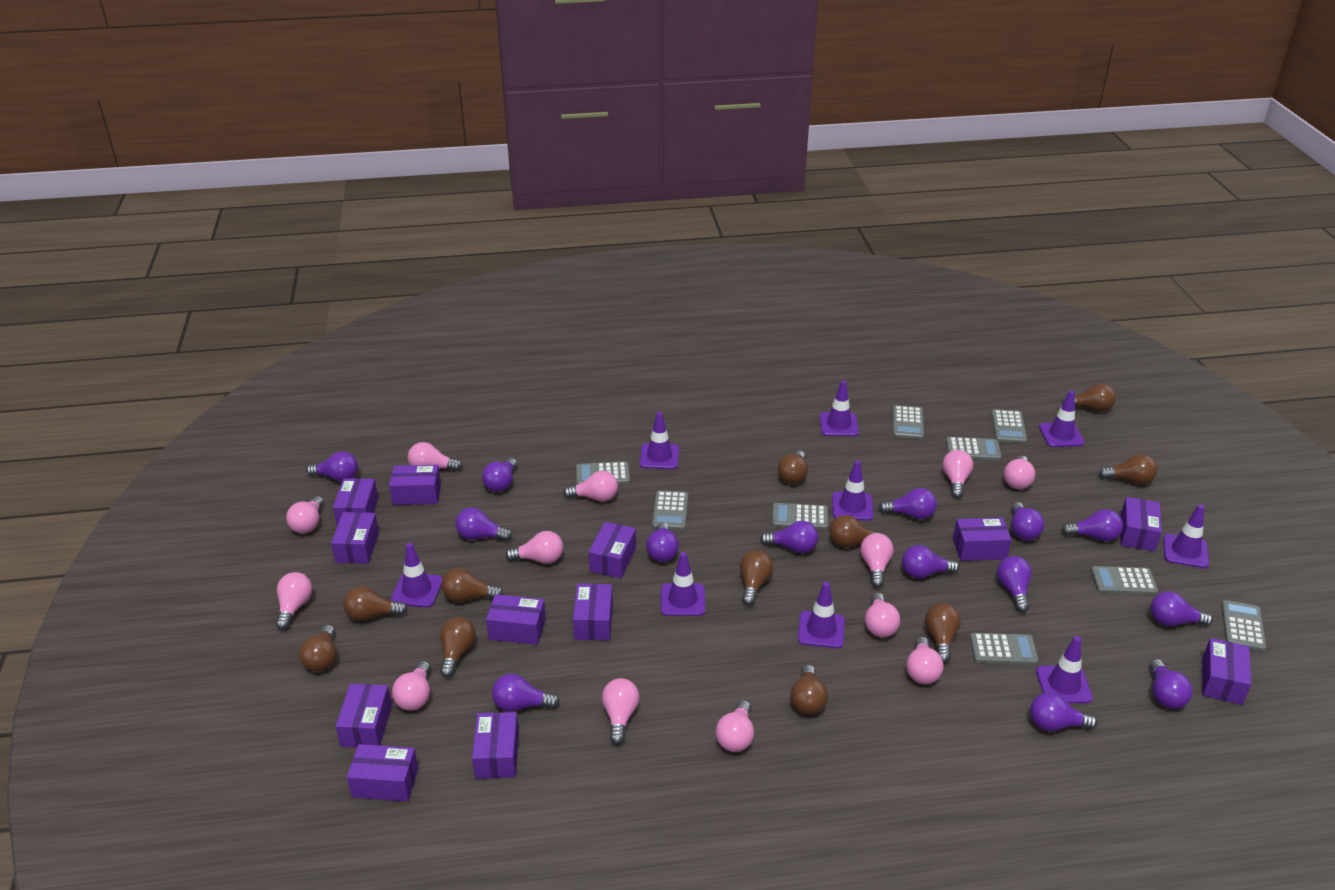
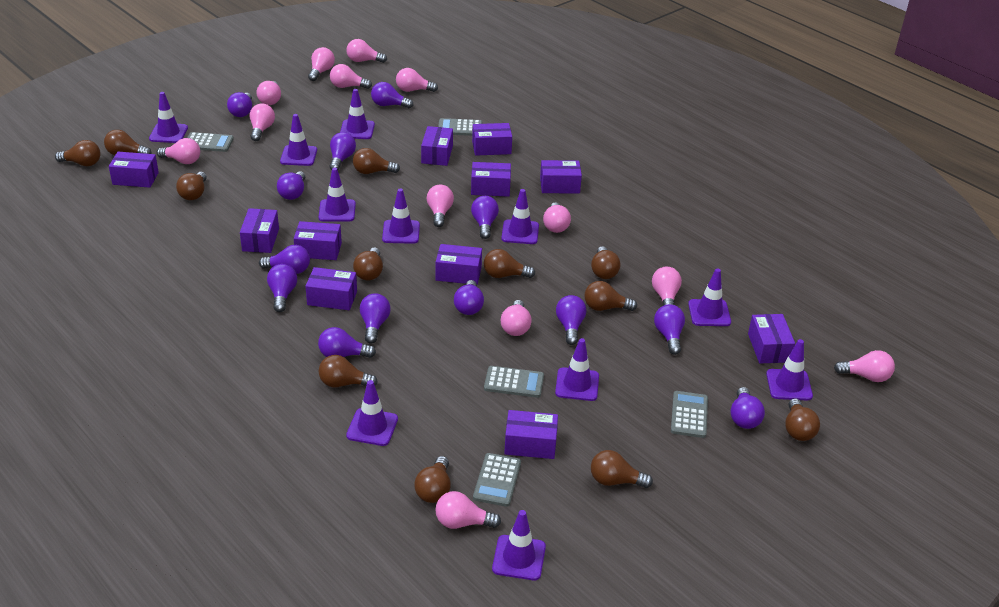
brown light bulb: 11 -> 12
grey calculator: 9 -> 5
purple box: 12 -> 11
purple light bulb: 14 -> 13
purple traffic cone: 9 -> 11

